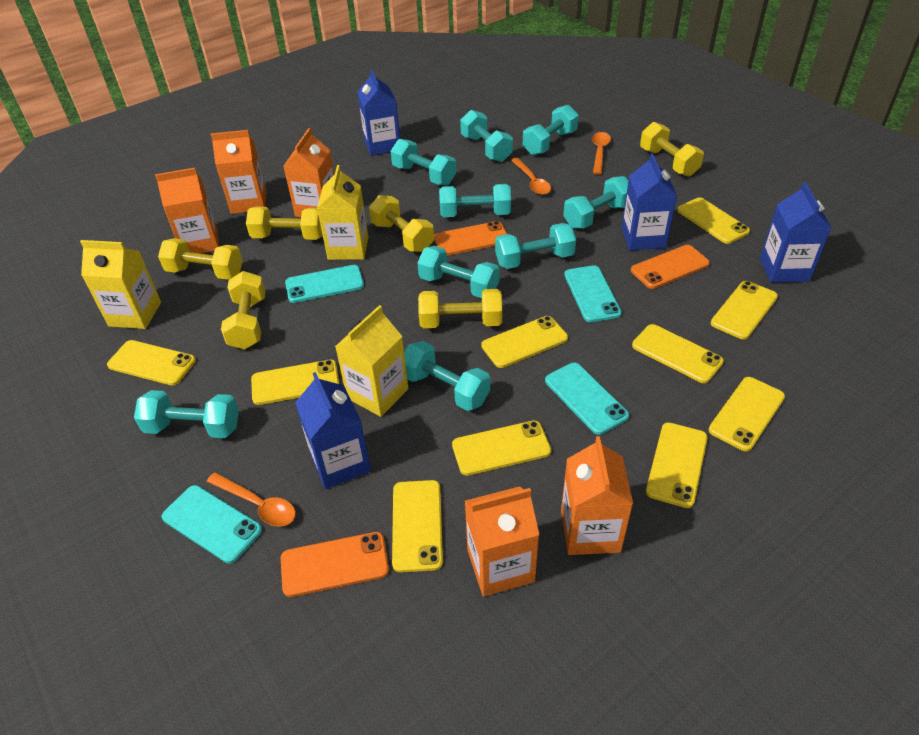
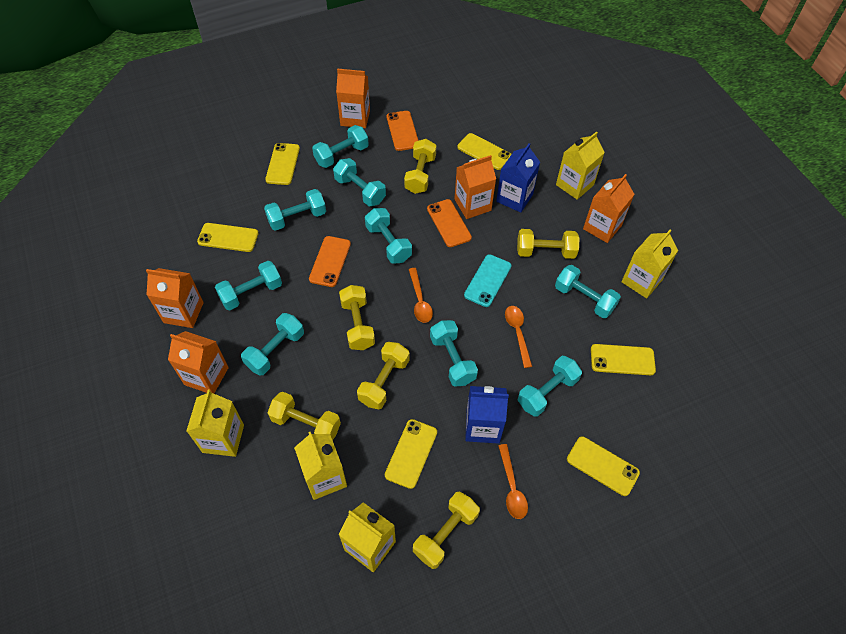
blue carton: 4 -> 2
turquoise phone: 4 -> 1
yellow carton: 3 -> 5
yellow phone: 10 -> 6

